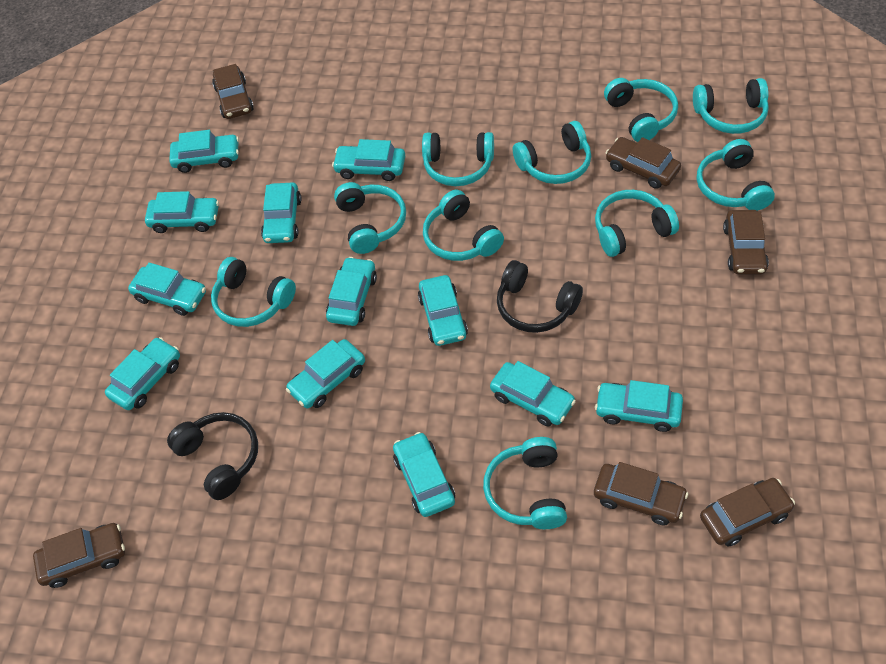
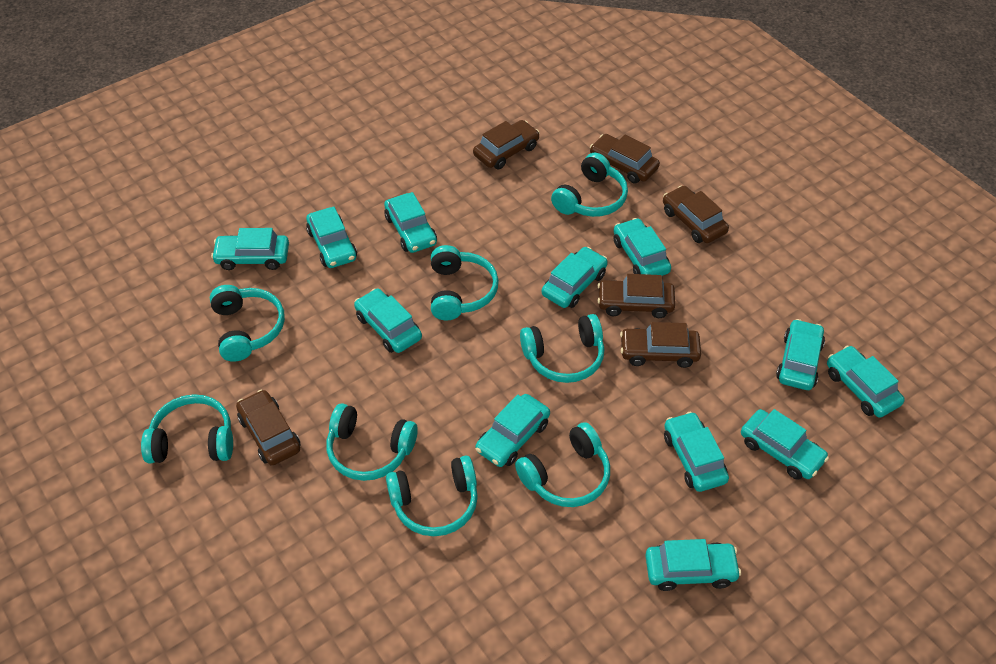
black headphones: 2 -> 0
turquoise headphones: 10 -> 8

